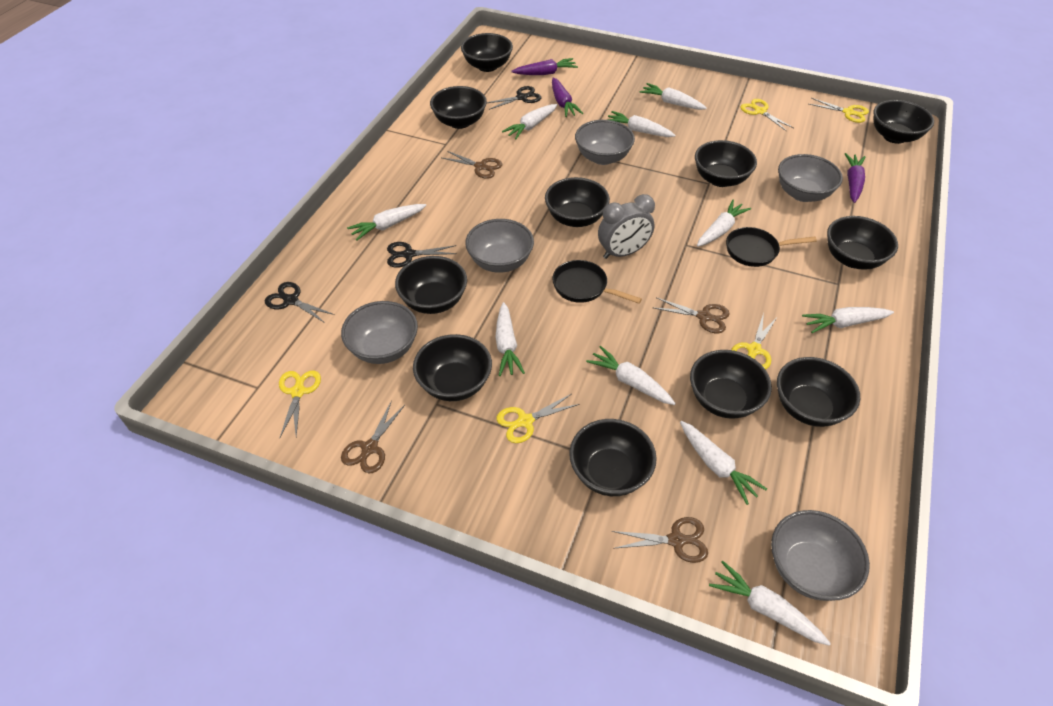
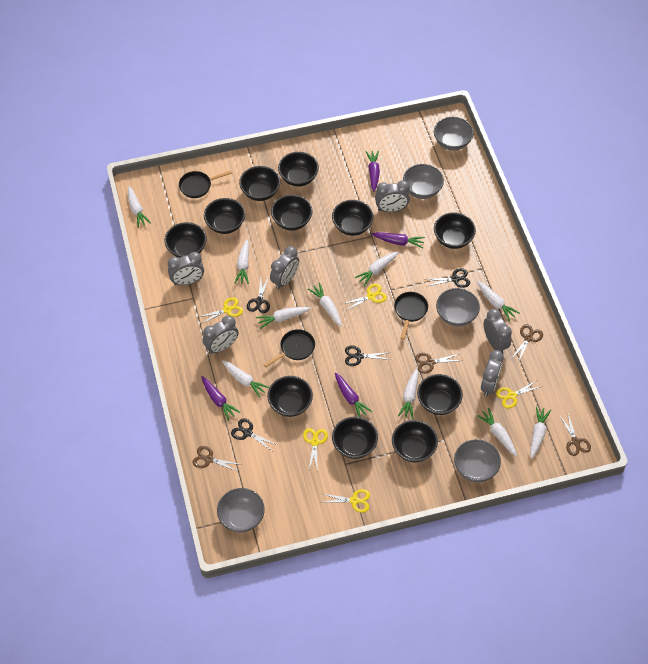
black pan: 2 -> 3
black scissors: 3 -> 4
grey clock: 1 -> 6
purple carrot: 3 -> 4

